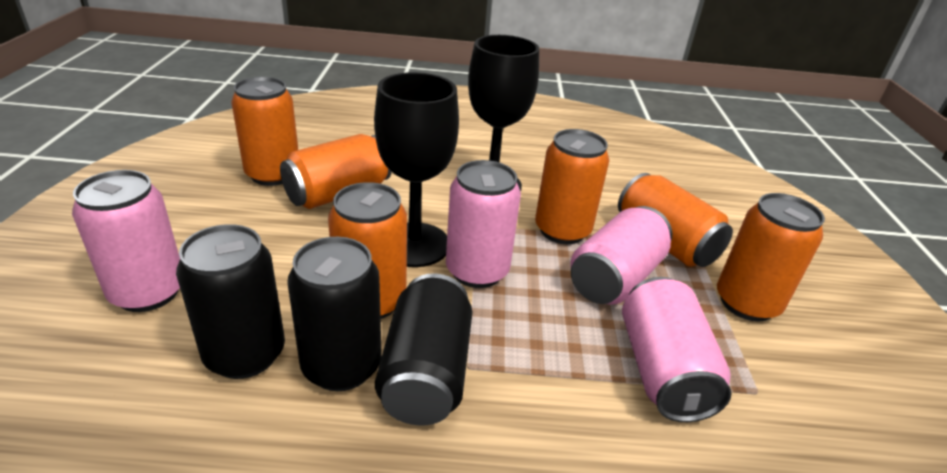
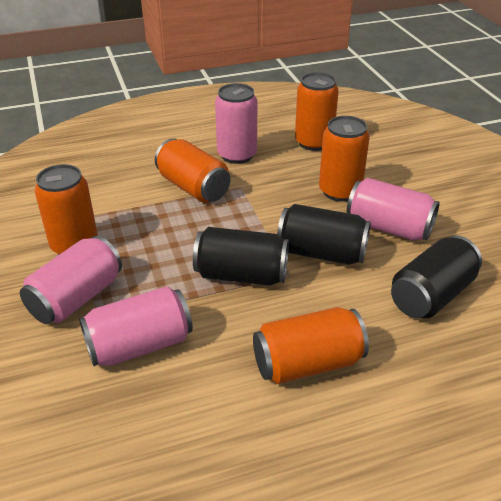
black goblet: 2 -> 0
orange can: 6 -> 5

